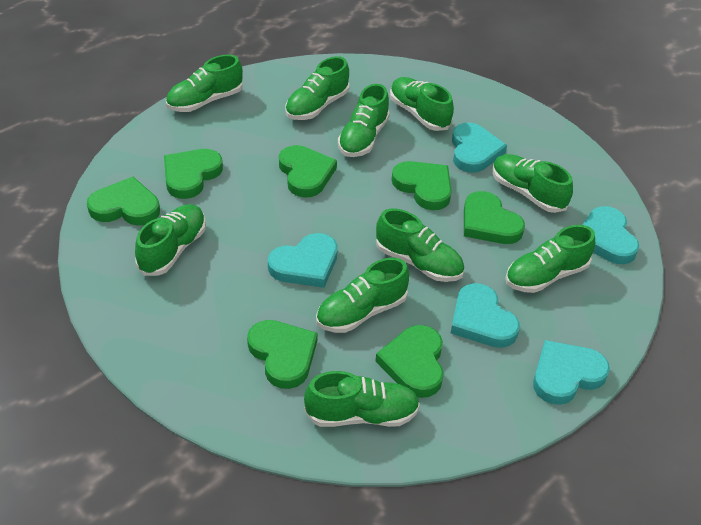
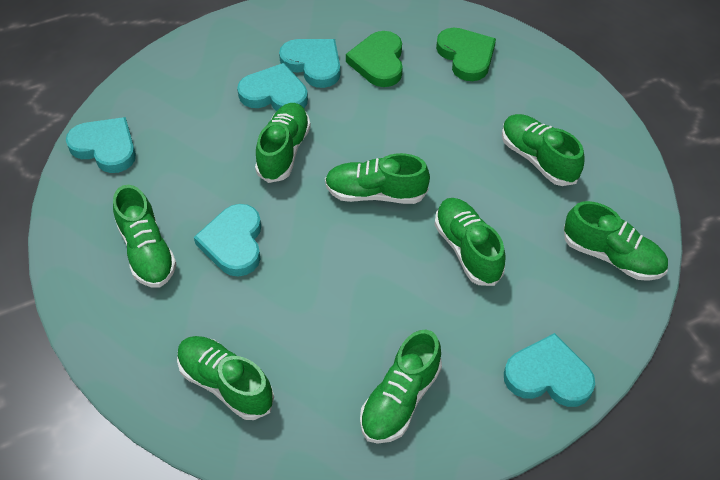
green heart: 7 -> 2
green shoe: 10 -> 8

